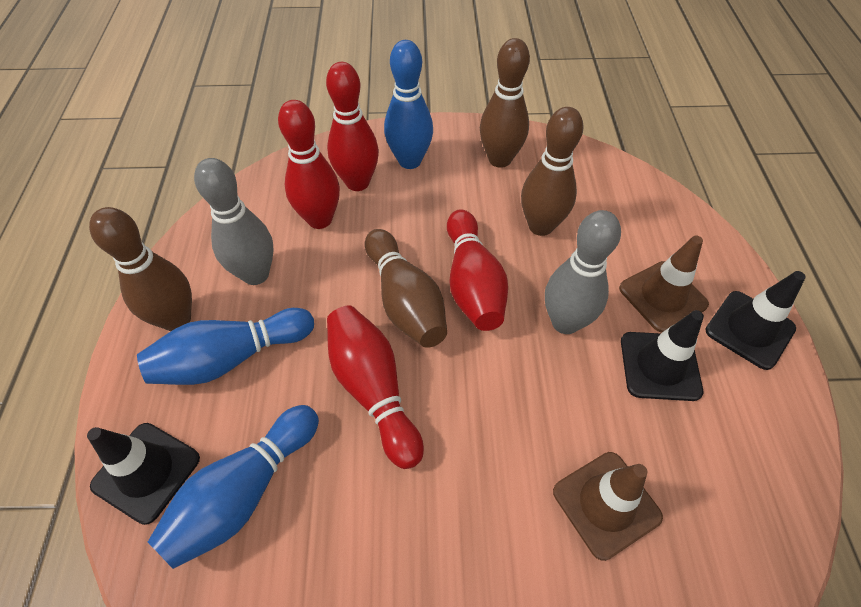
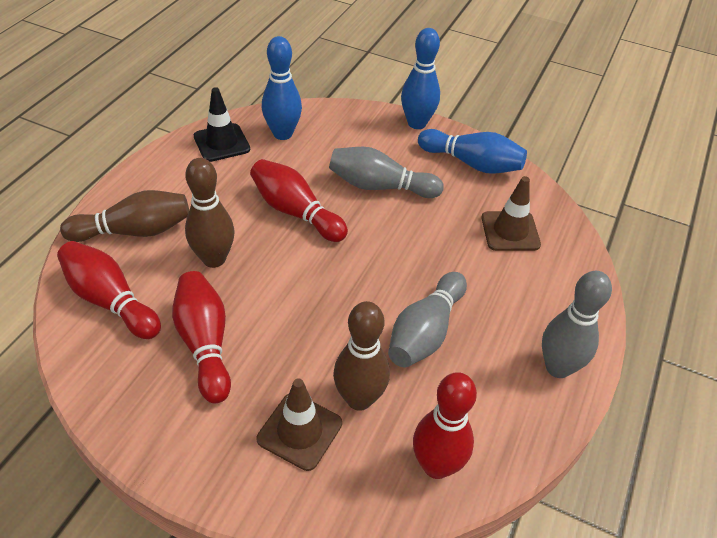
black traffic cone: 3 -> 1
brown bowling pin: 4 -> 3
grey bowling pin: 2 -> 3

